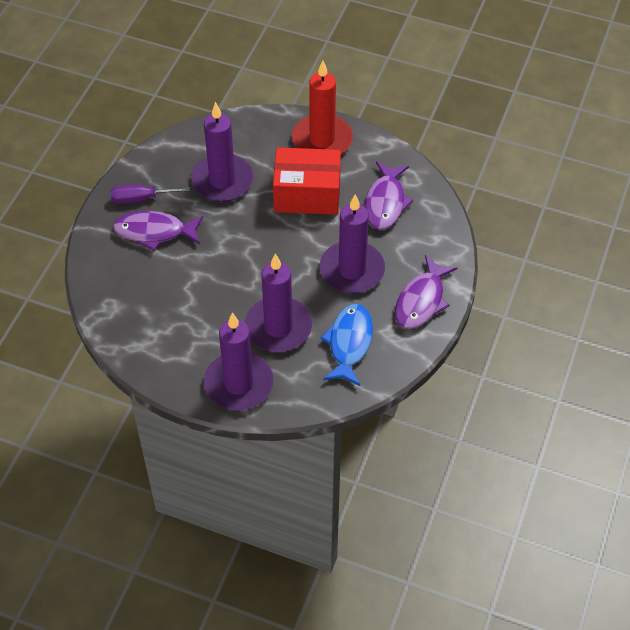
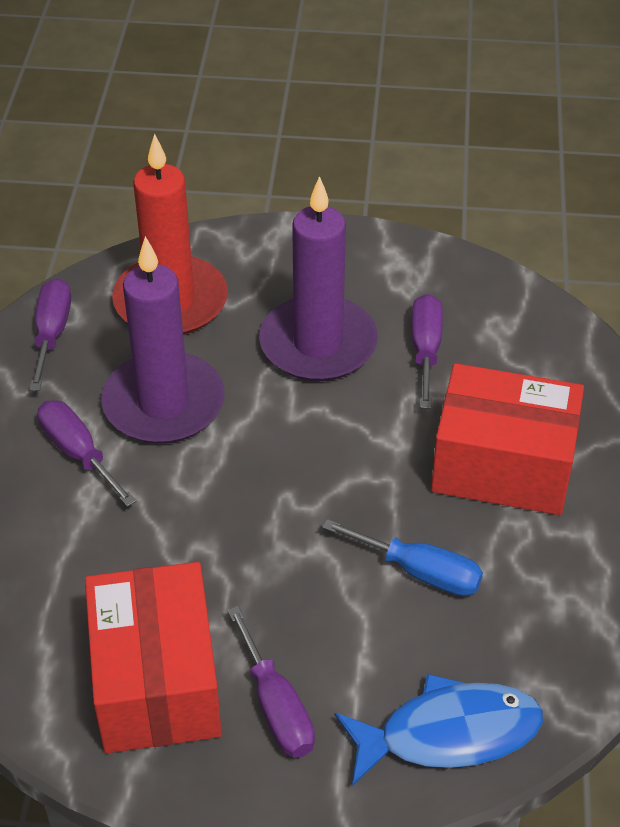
blue screwdriver: 0 -> 1
purple candle: 4 -> 2
purple fish: 3 -> 0
purple screwdriver: 1 -> 4
red box: 1 -> 2

